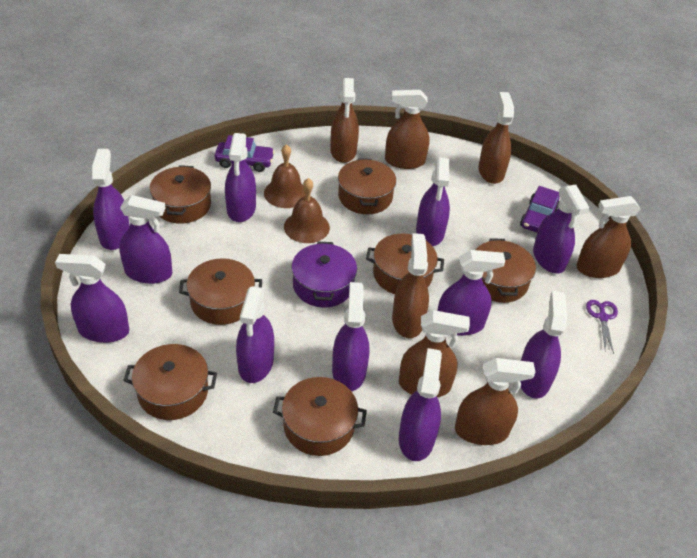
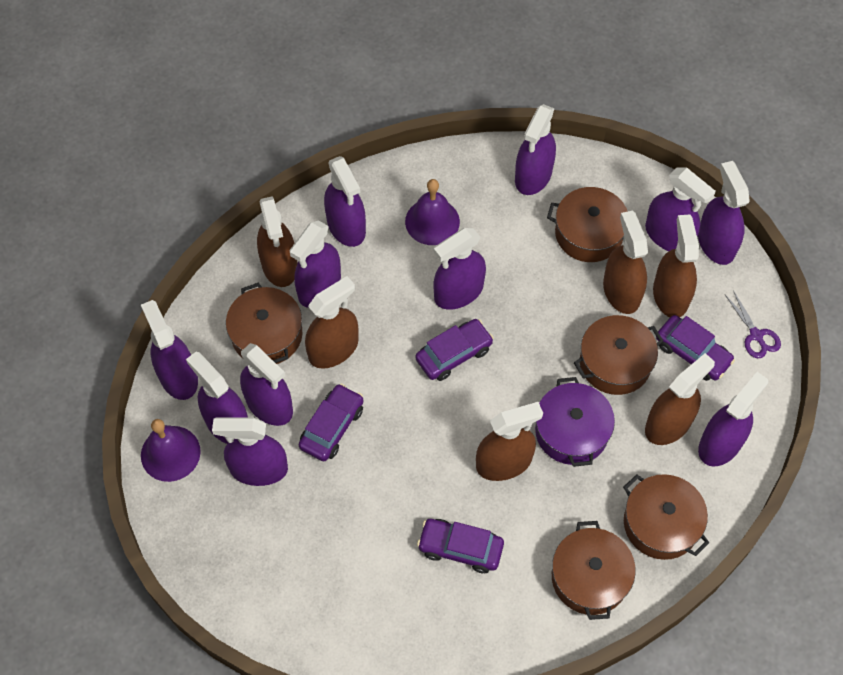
brown bell: 2 -> 0
brown pot: 7 -> 5
brown spray bottle: 7 -> 6
purple bell: 0 -> 2
purple car: 2 -> 4

